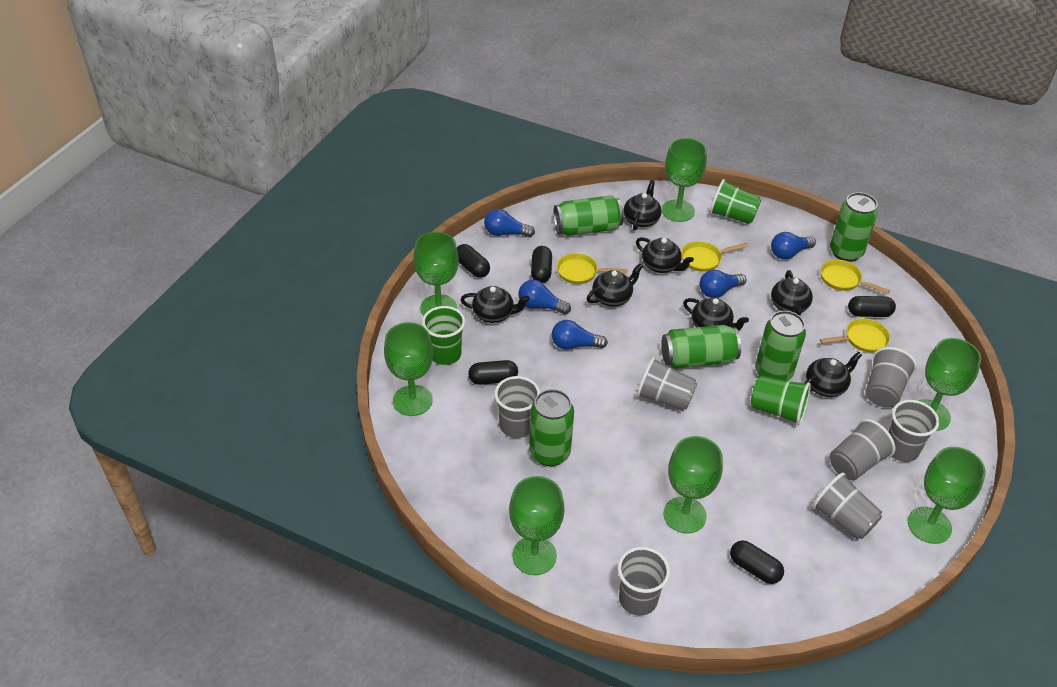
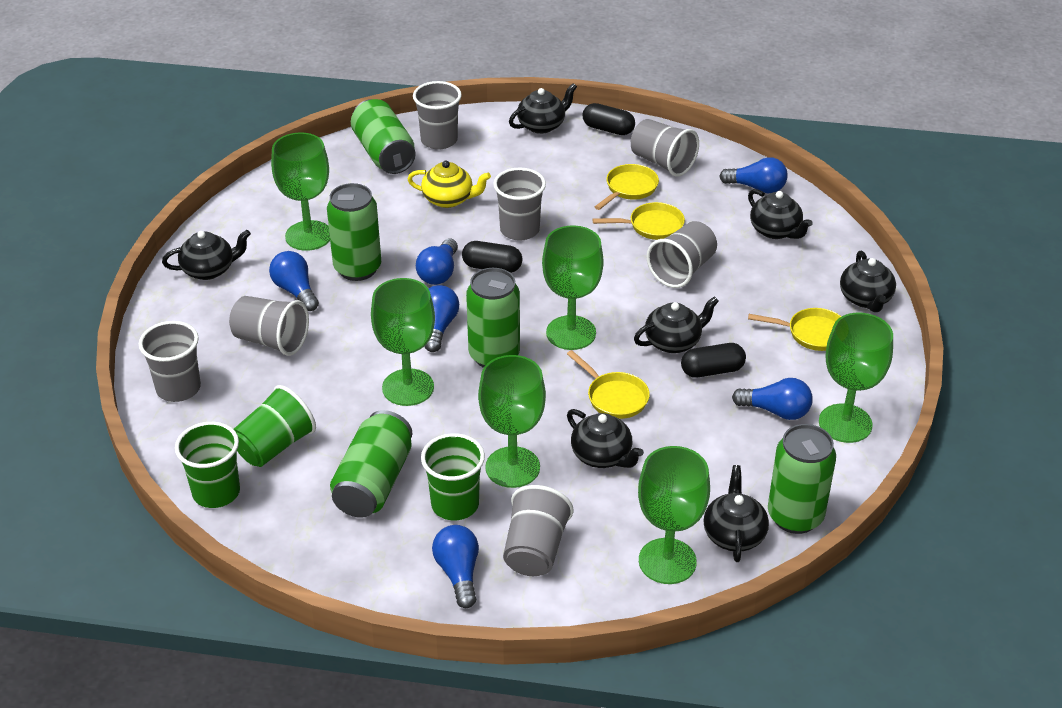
black capsule: 5 -> 3
blue light bulb: 5 -> 6
green goblet: 7 -> 6
yellow teapot: 0 -> 1

